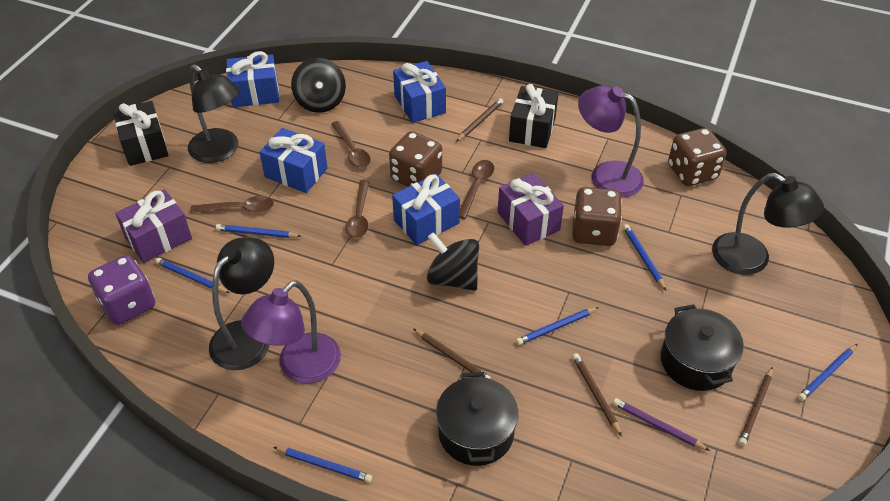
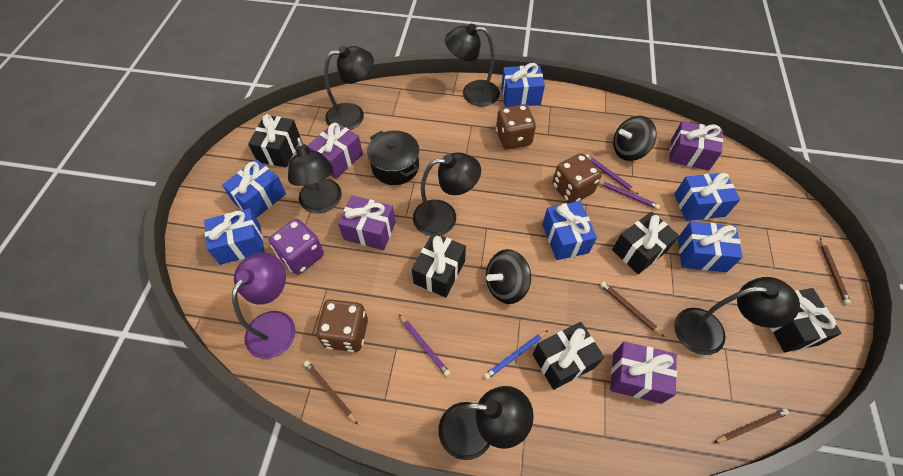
black gift: 2 -> 5
black lamp: 3 -> 6
black pot: 2 -> 1
blue gift: 4 -> 6
blue pencil: 6 -> 1
brown spoon: 4 -> 0
purple gift: 2 -> 4
purple lamp: 2 -> 1
purple pencil: 1 -> 3

